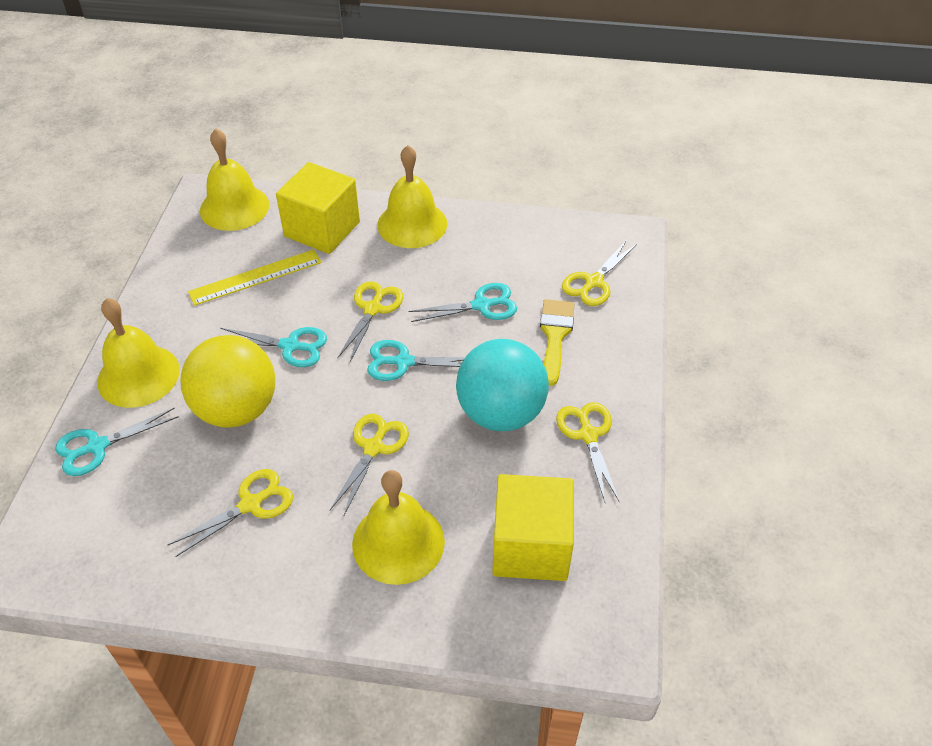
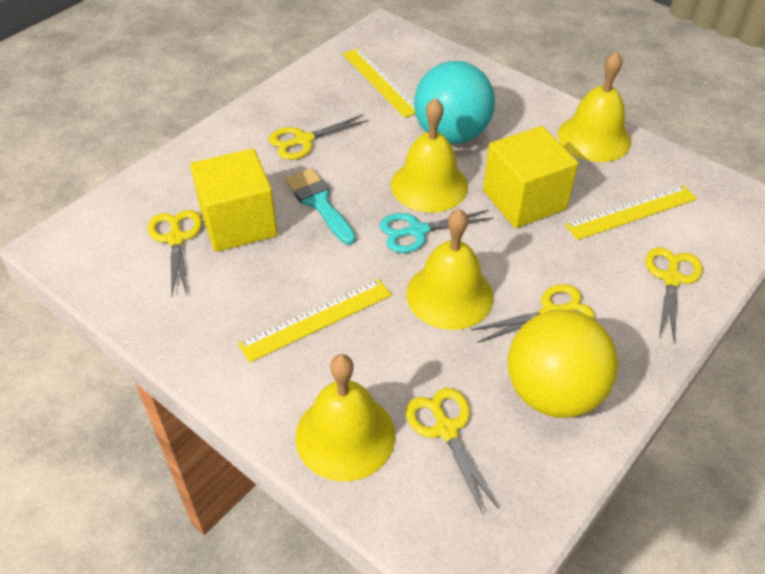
turquoise brush: 0 -> 1
turquoise scissors: 4 -> 1
yellow brush: 1 -> 0
yellow ruler: 1 -> 3

